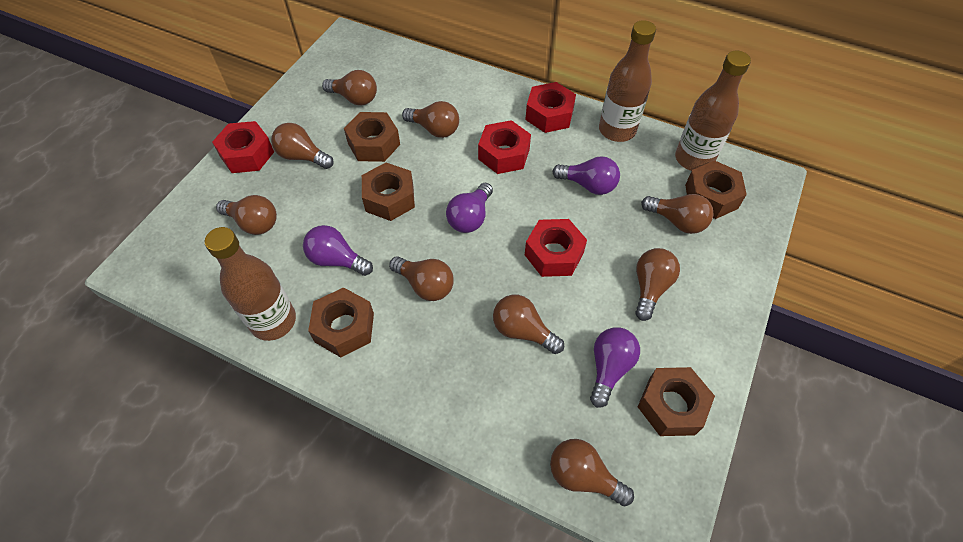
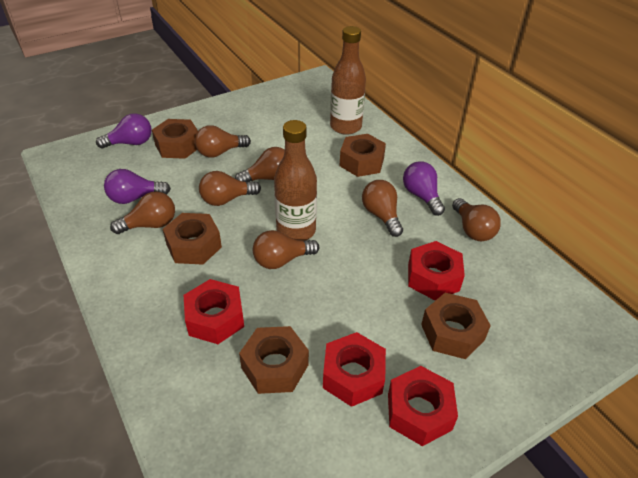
brown bottle: 3 -> 2
brown light bulb: 9 -> 7
purple light bulb: 4 -> 3

